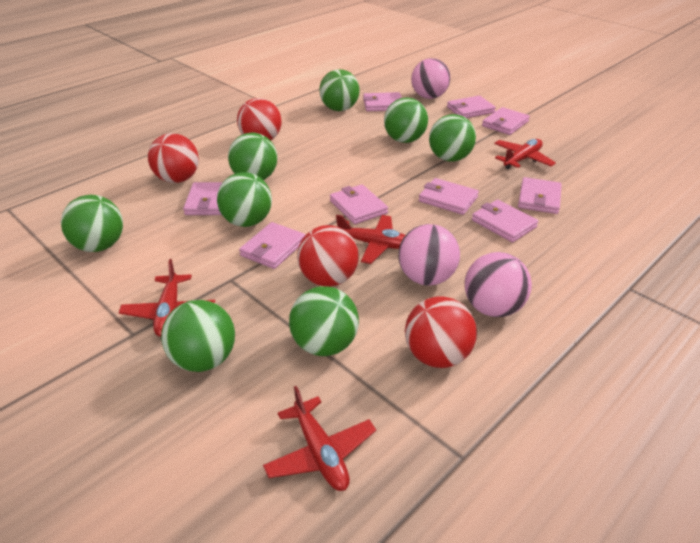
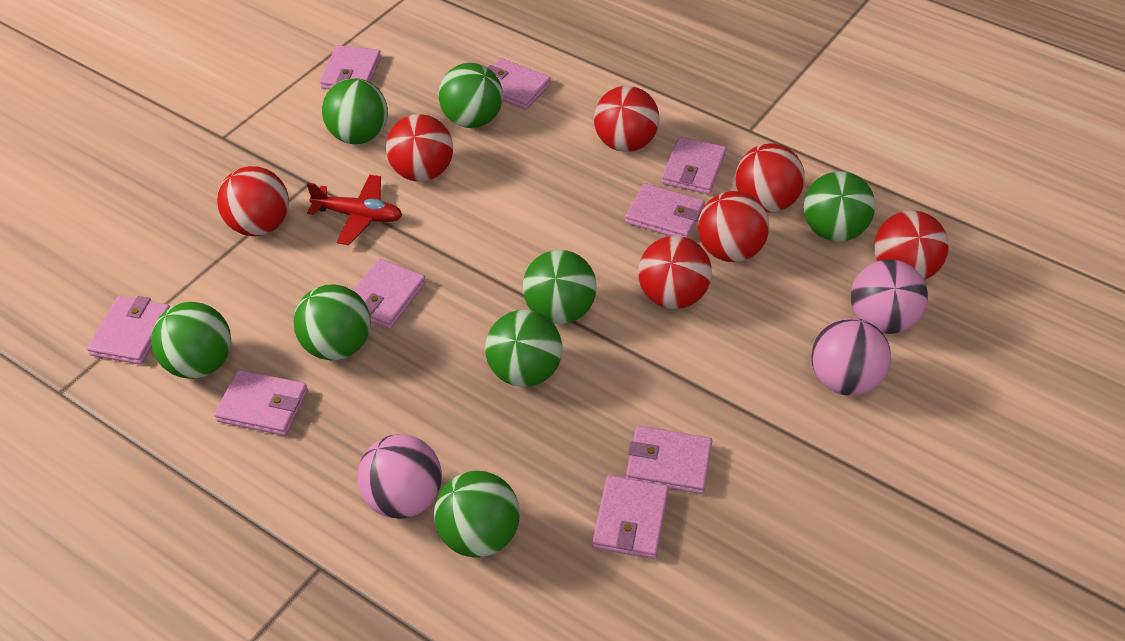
red ball: 4 -> 7
red plane: 4 -> 1

